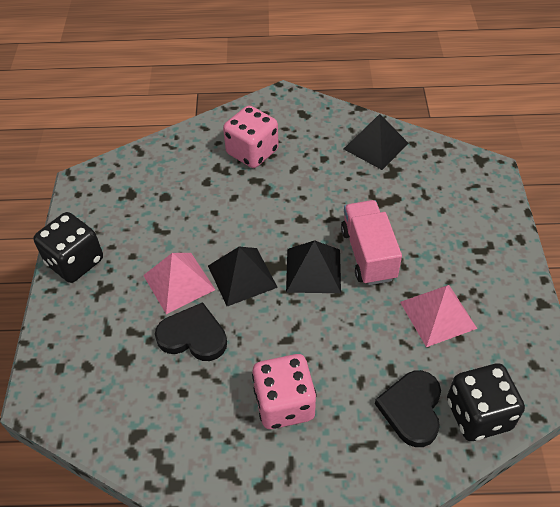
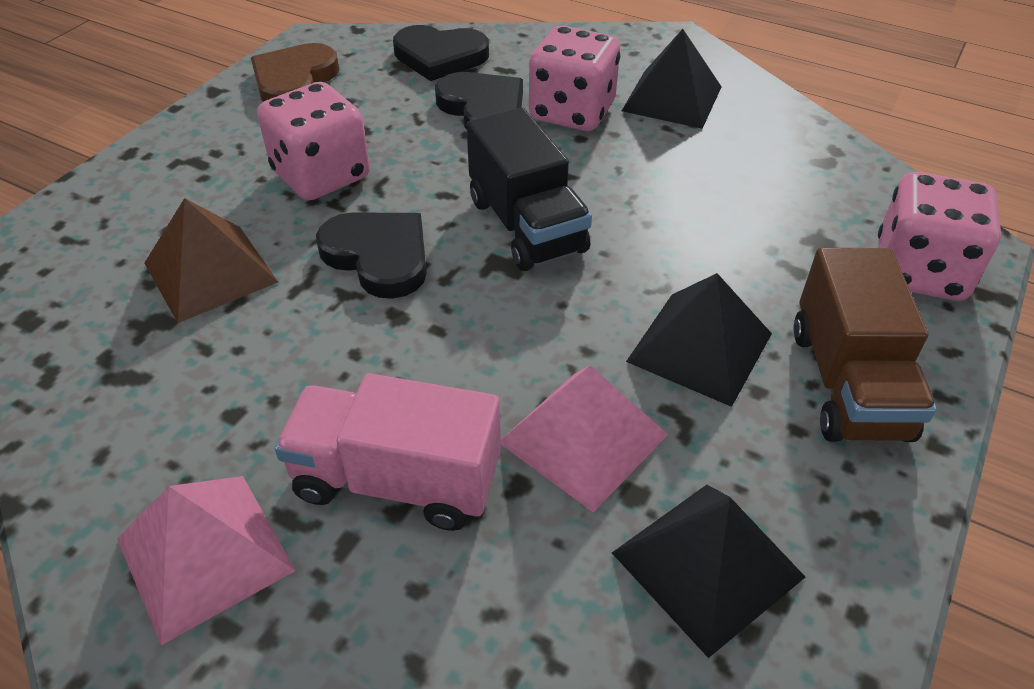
black dice: 2 -> 0
black heart: 2 -> 3
black truck: 0 -> 1
brown heart: 0 -> 1
brown pyramid: 0 -> 1
brown truck: 0 -> 1
pink dice: 2 -> 3

